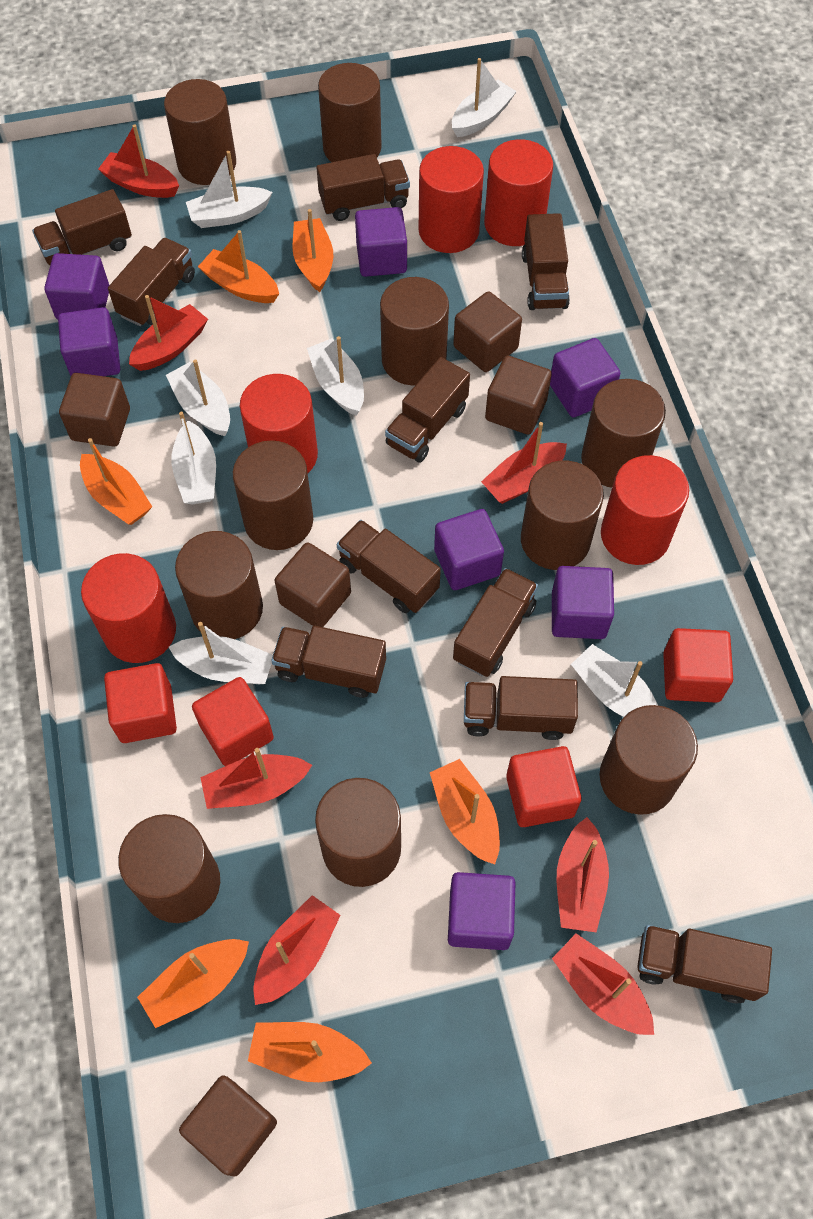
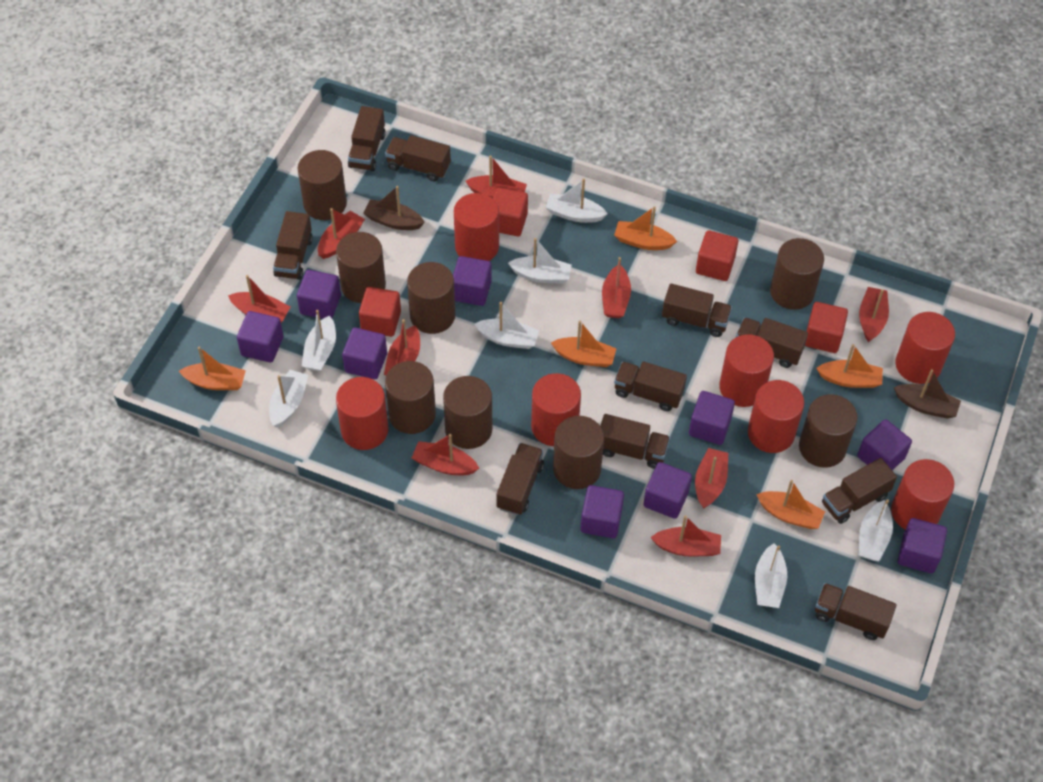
brown boat: 0 -> 2
brown cube: 5 -> 0
brown cylinder: 10 -> 8
orange boat: 6 -> 5
purple cube: 7 -> 9
red boat: 7 -> 9
red cylinder: 5 -> 7

